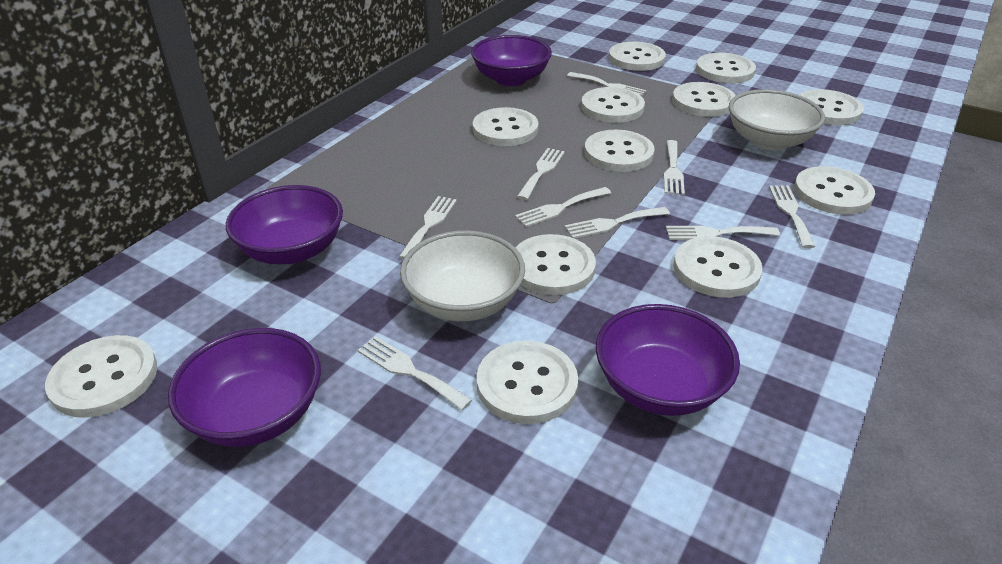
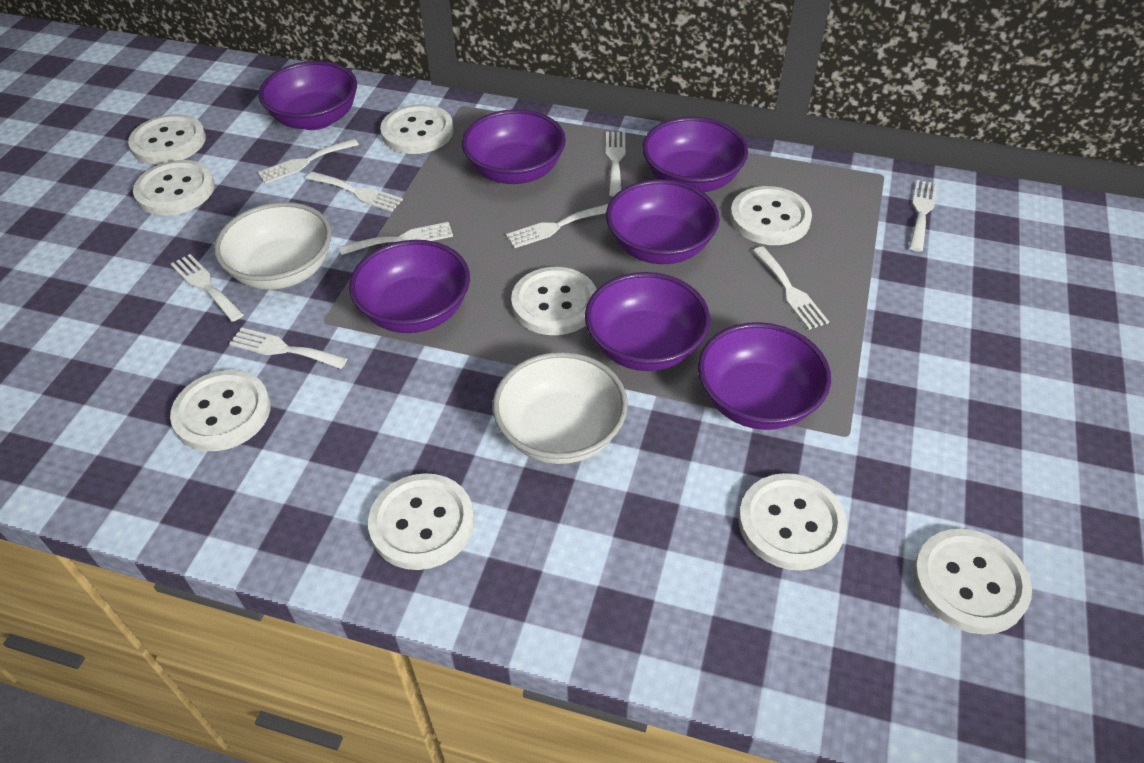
purple bowl: 4 -> 7
white button: 12 -> 9

